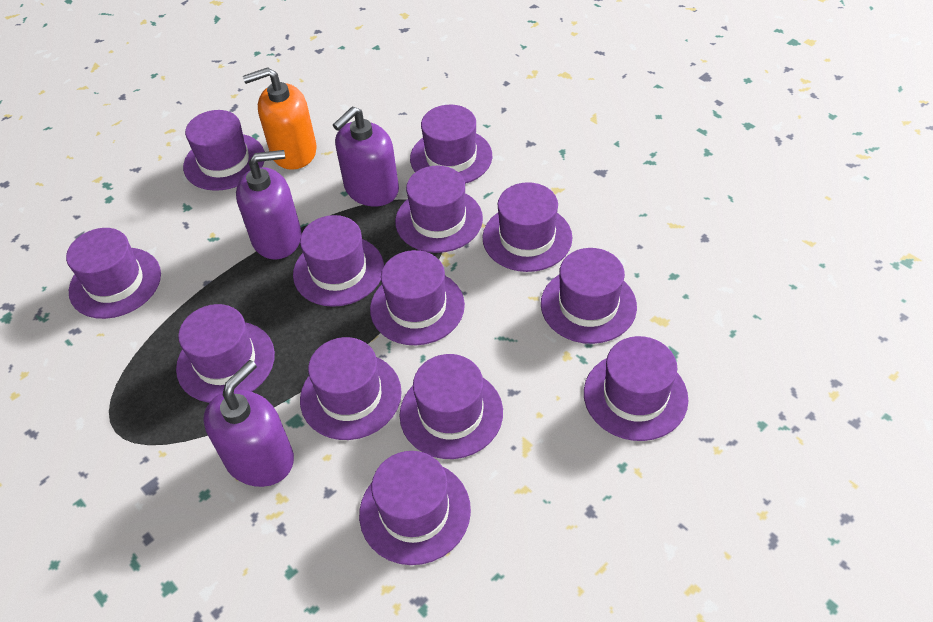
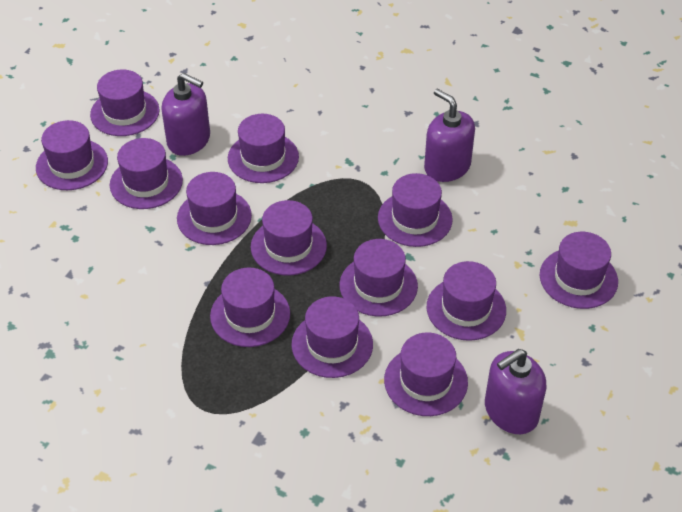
orange soap dispenser: 1 -> 0

